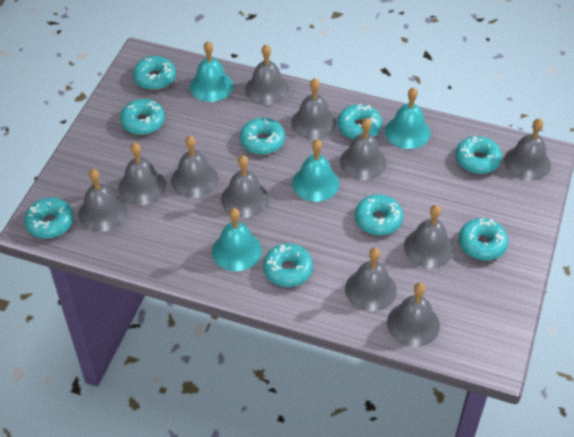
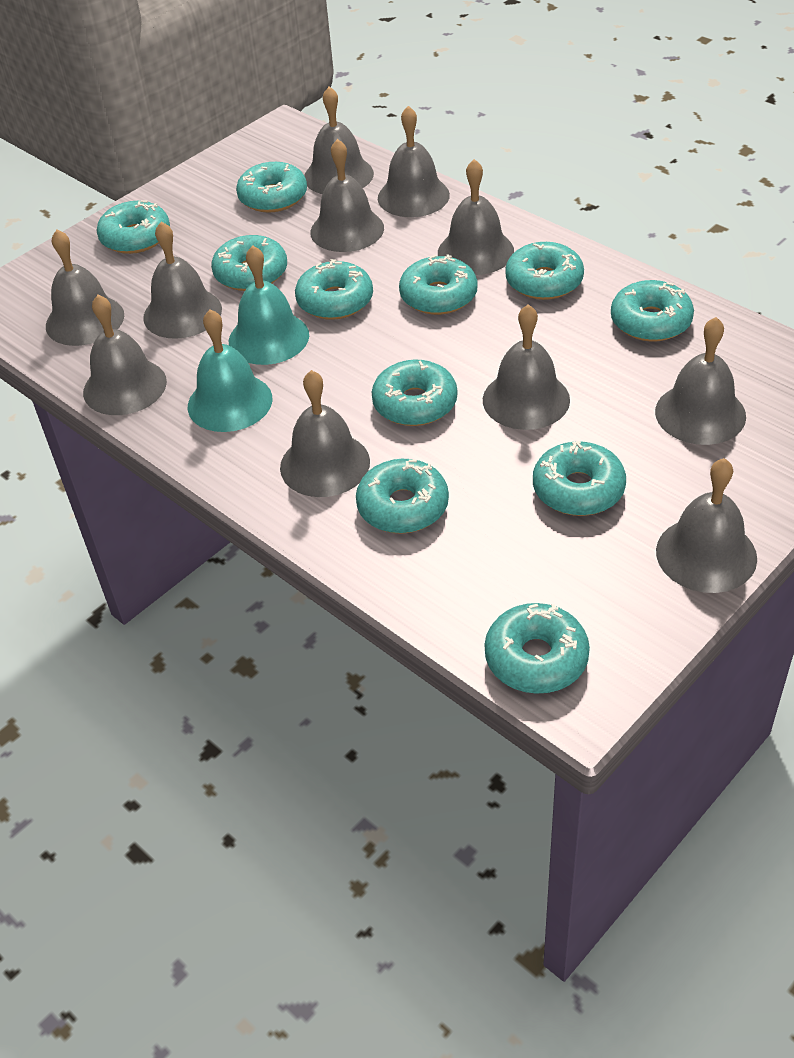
turquoise bell: 4 -> 2
turquoise donut: 9 -> 11

